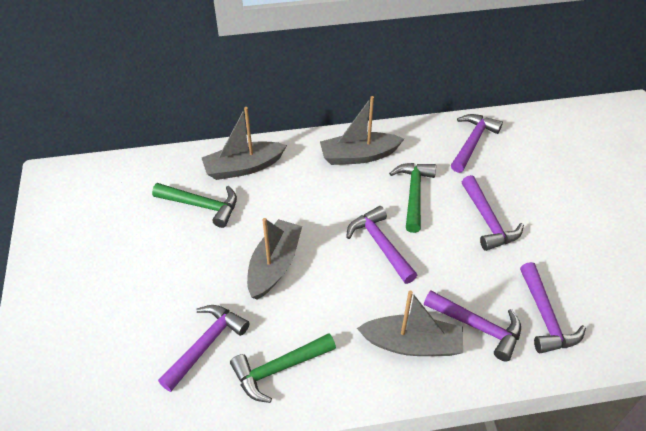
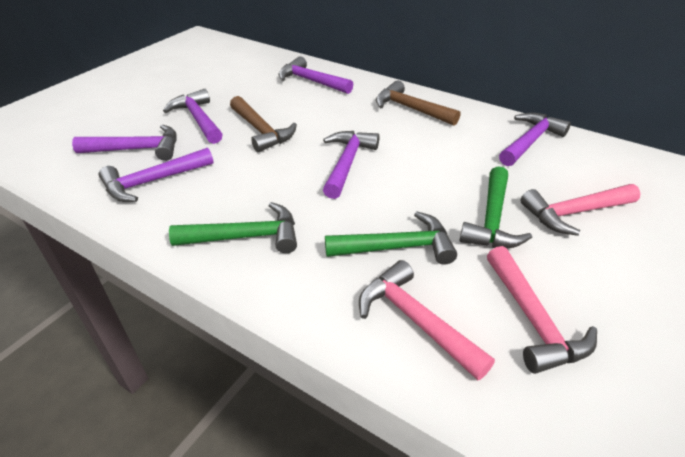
brown hammer: 0 -> 2
grey boat: 4 -> 0
pink hammer: 0 -> 3

